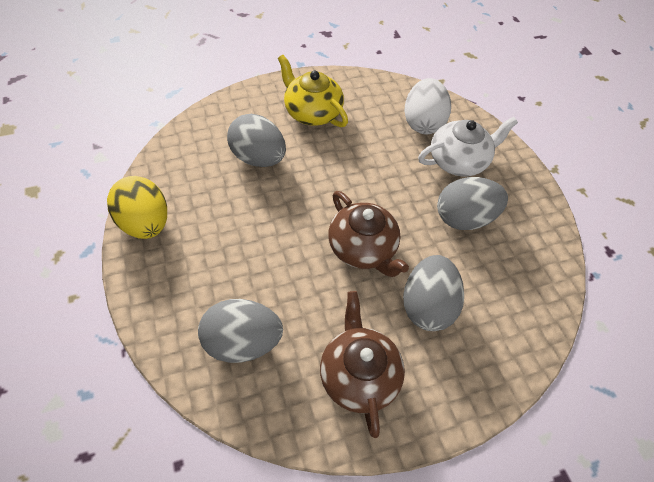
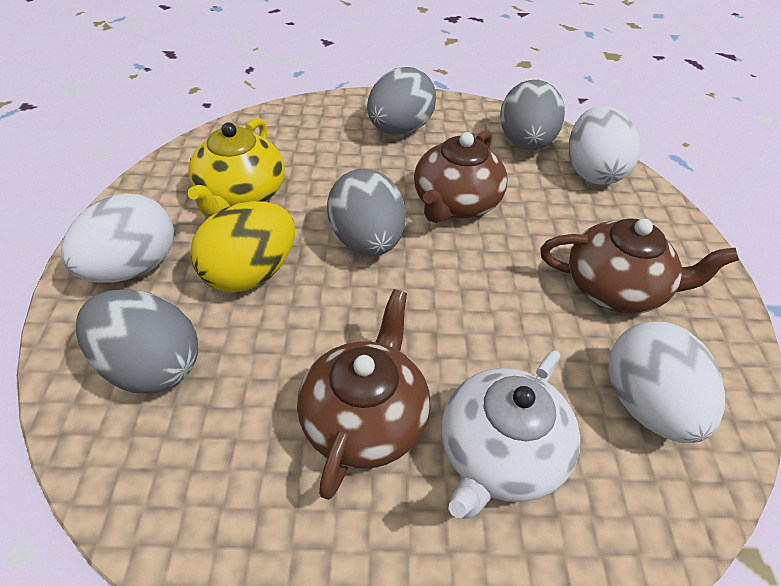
brown teapot: 2 -> 3
white egg: 1 -> 3

